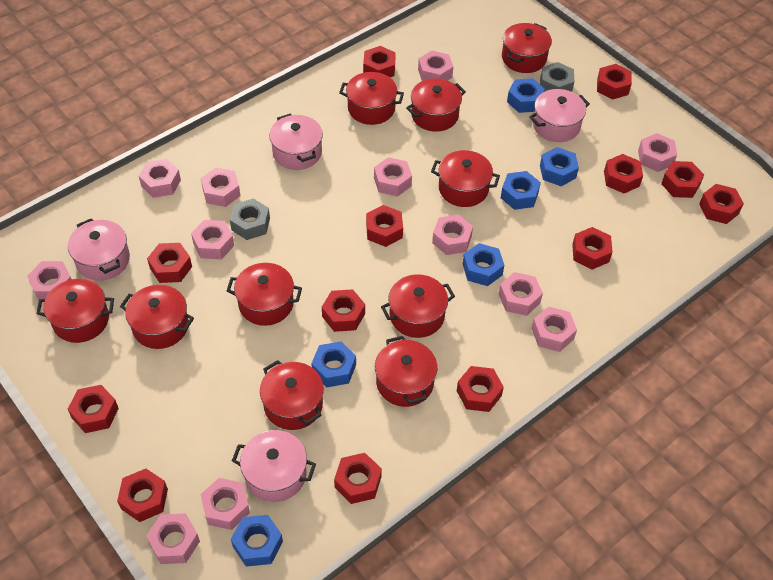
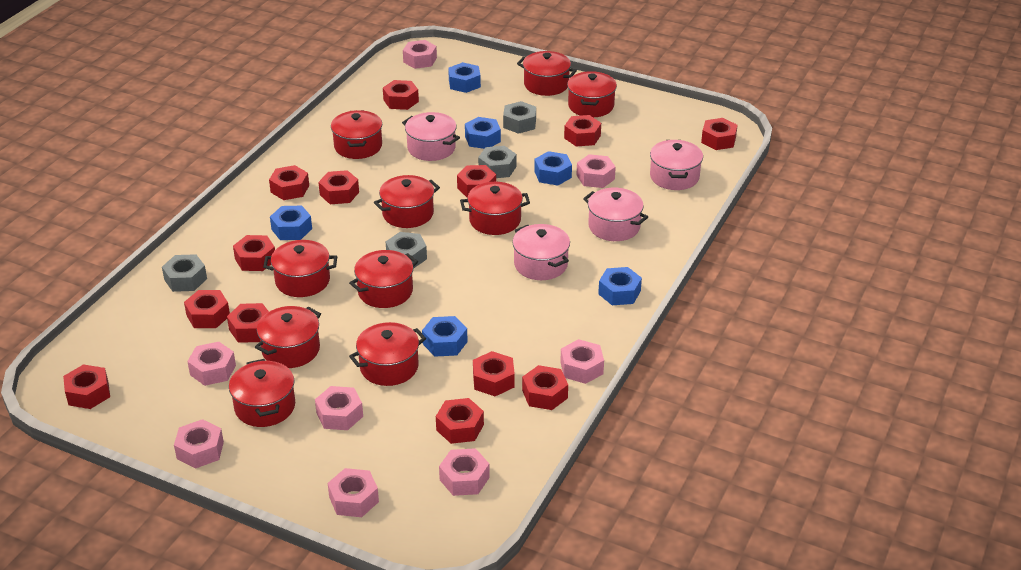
grey nut: 2 -> 4
pink nut: 12 -> 8

